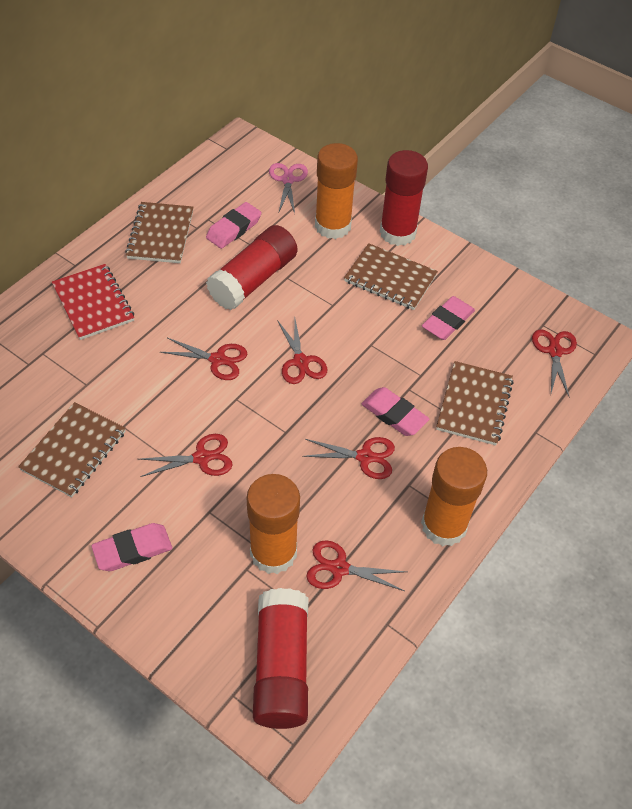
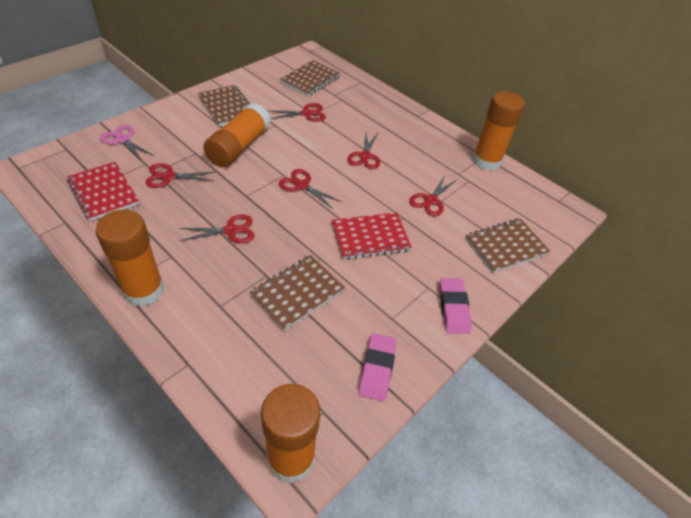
orange glue stick: 3 -> 4
pink eraser: 4 -> 2
red glue stick: 3 -> 0
red notebook: 1 -> 2

